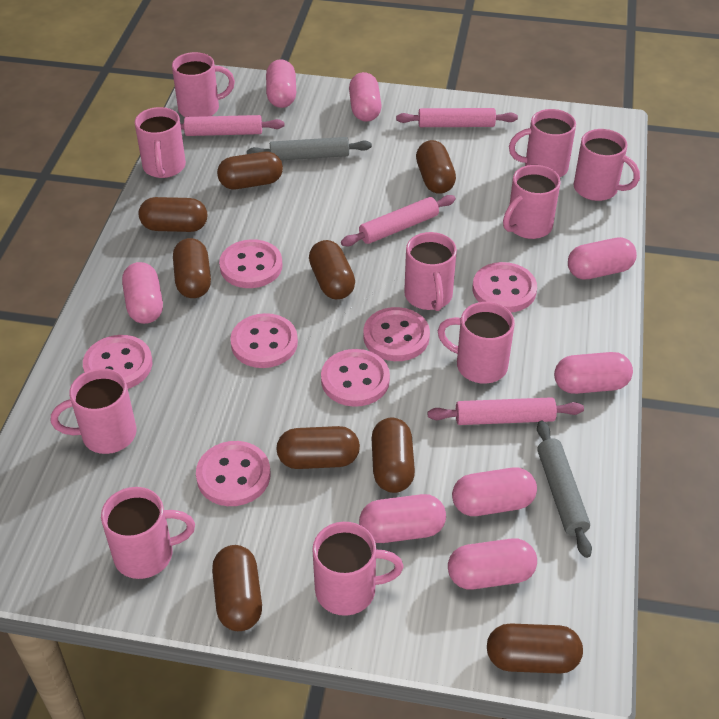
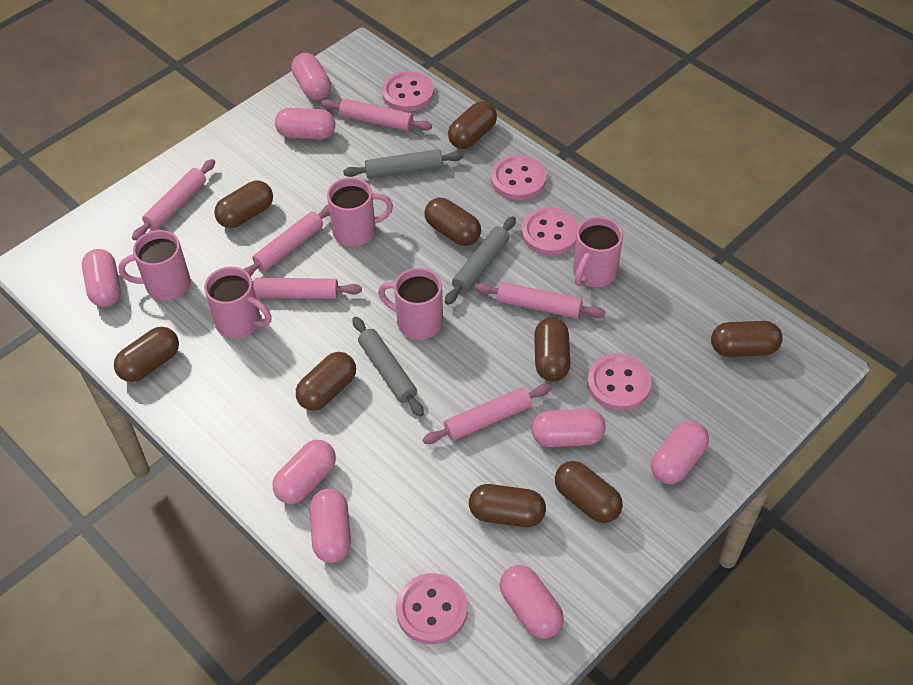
grey rolling pin: 2 -> 3
pink button: 7 -> 5
pink mug: 10 -> 5
pink rolling pin: 4 -> 6

